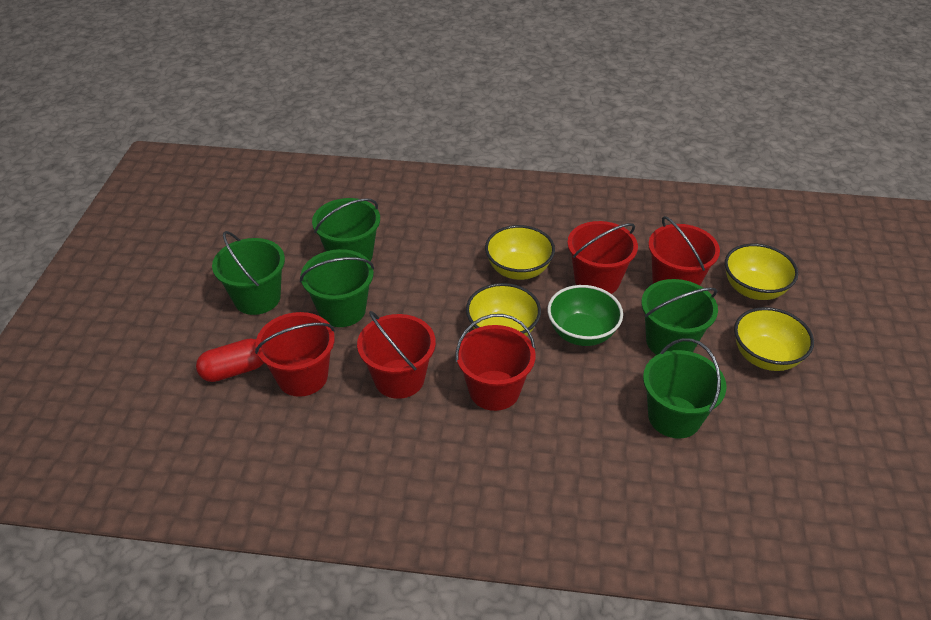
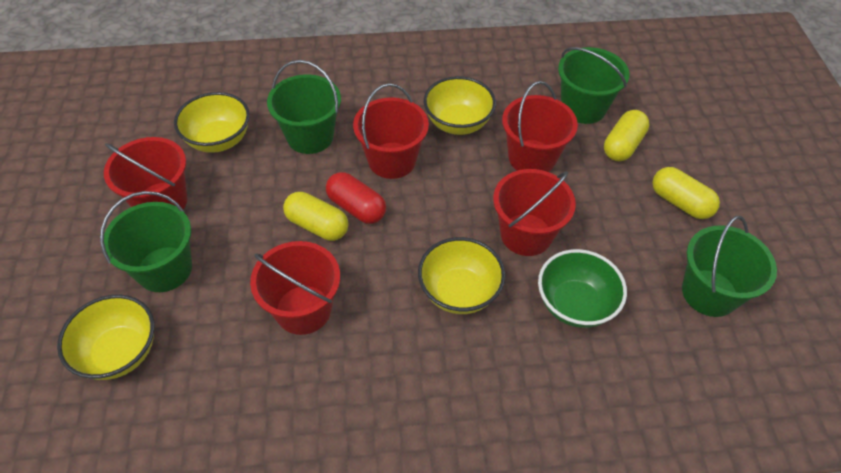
green bucket: 5 -> 4
yellow capsule: 0 -> 3

